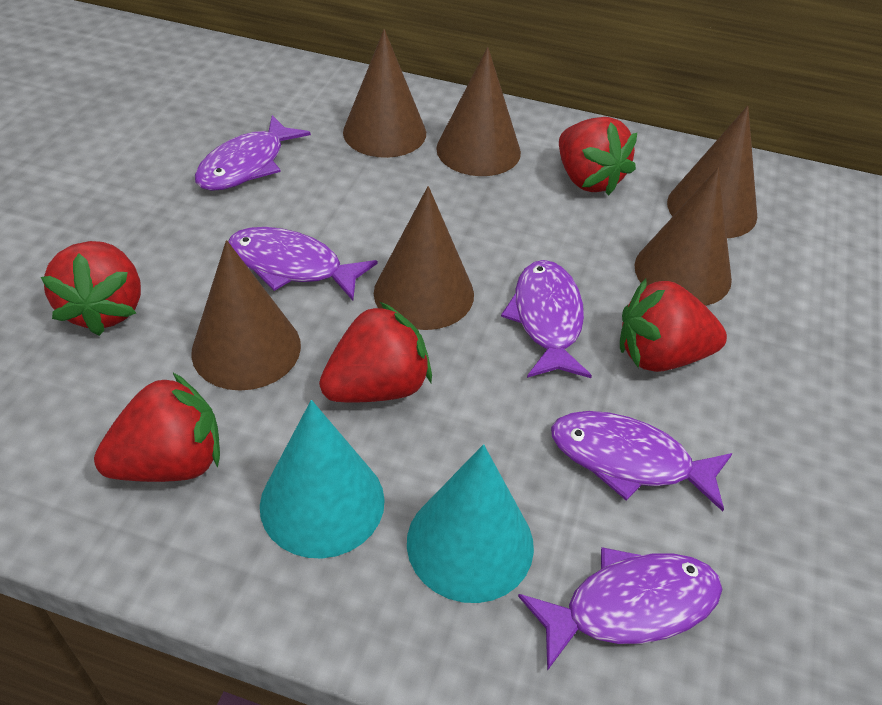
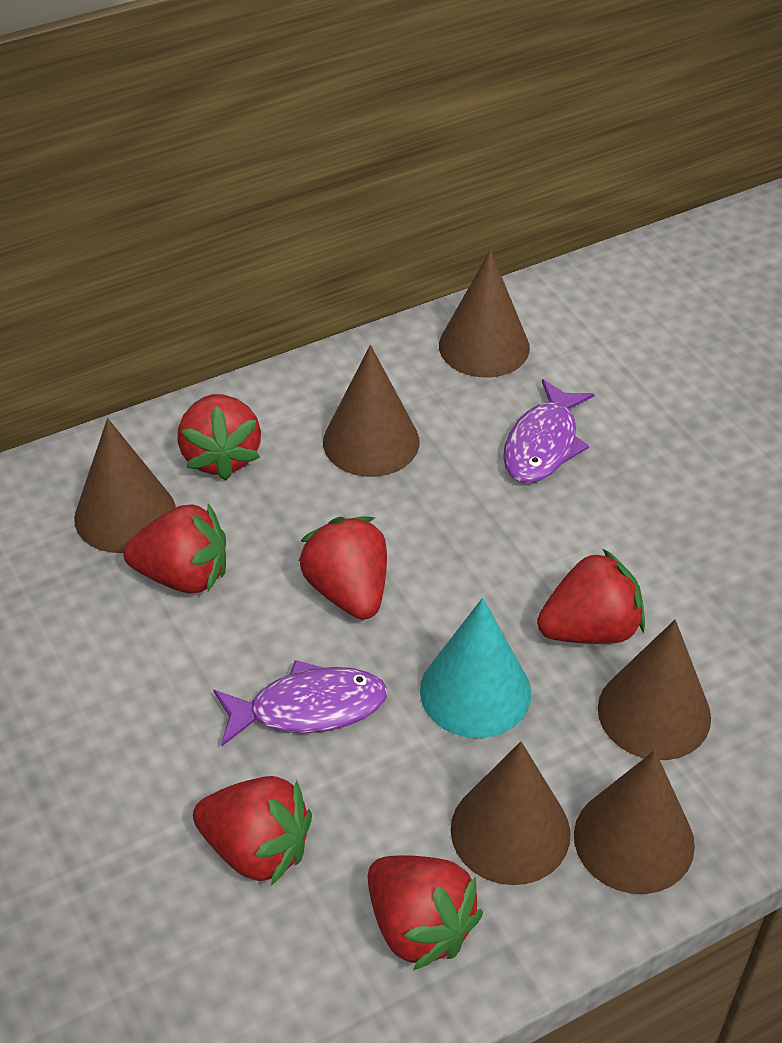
purple fish: 5 -> 2
red strawberry: 5 -> 6
turquoise cone: 2 -> 1

